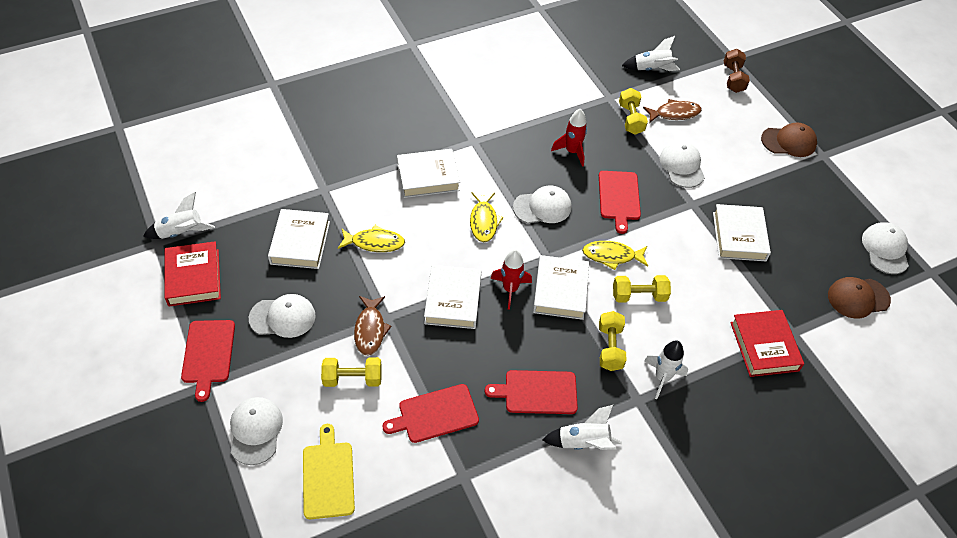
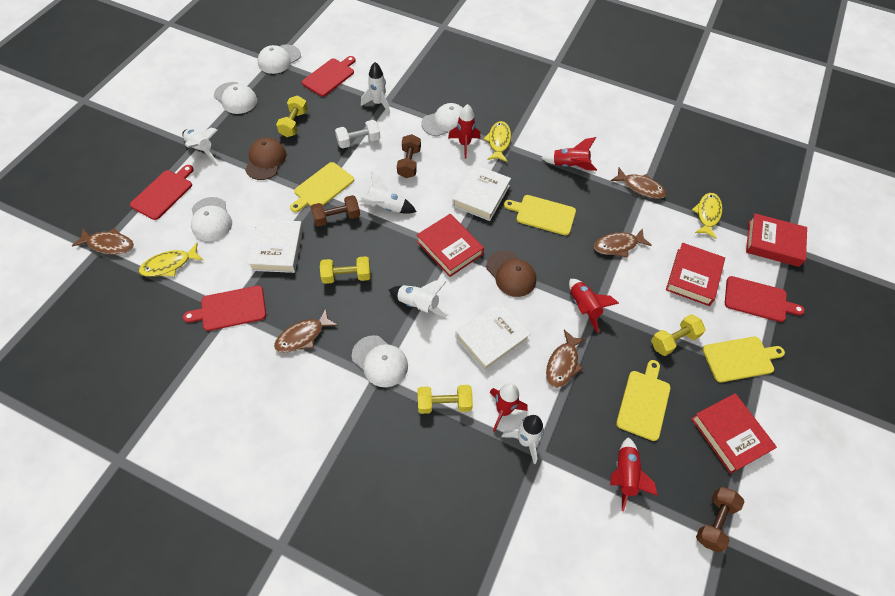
brown dumbbell: 1 -> 3
brown fish: 2 -> 5
red book: 2 -> 4
red rocket: 2 -> 5
white book: 5 -> 3
white dumbbell: 0 -> 1
white rocket: 4 -> 5
yellow cutting board: 1 -> 4

